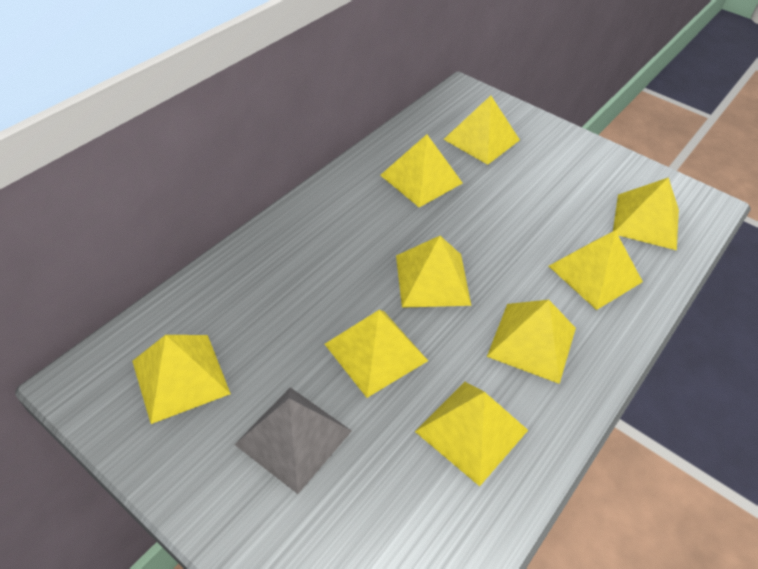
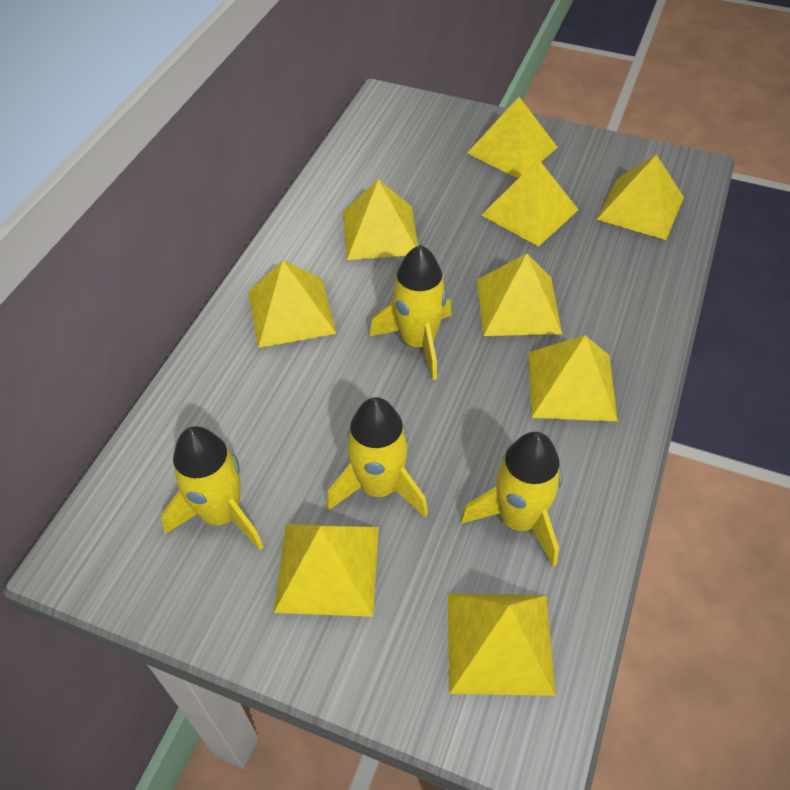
grey pyramid: 1 -> 0
yellow rocket: 0 -> 4

